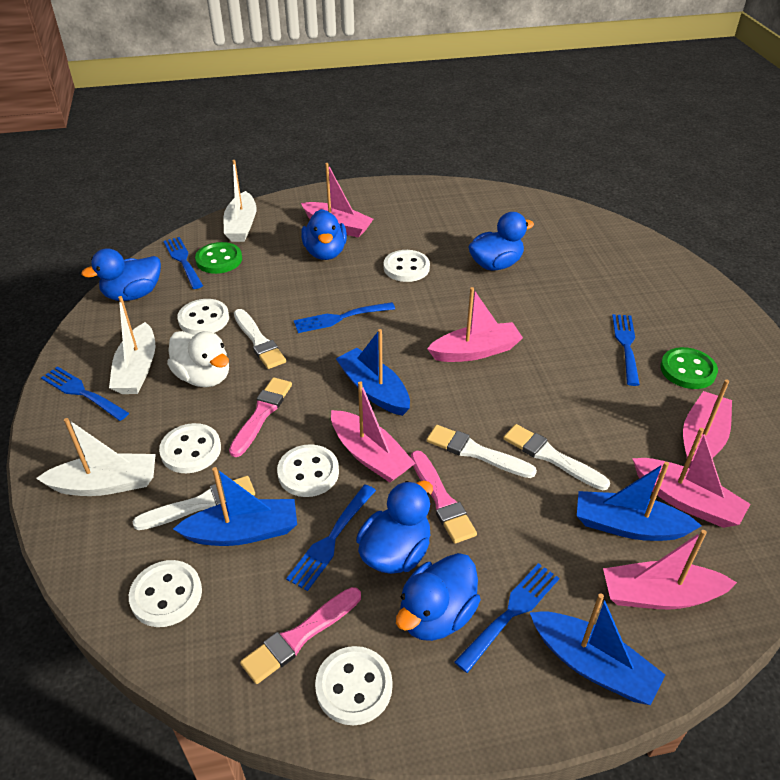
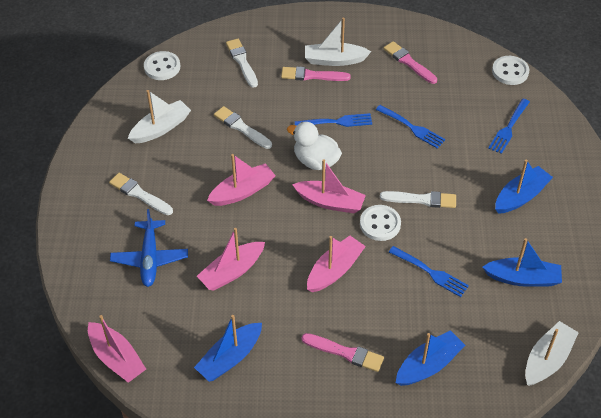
blue duck: 5 -> 0
blue fork: 6 -> 4
blue plane: 0 -> 1
green button: 2 -> 0
pink boat: 6 -> 5
white button: 6 -> 3

